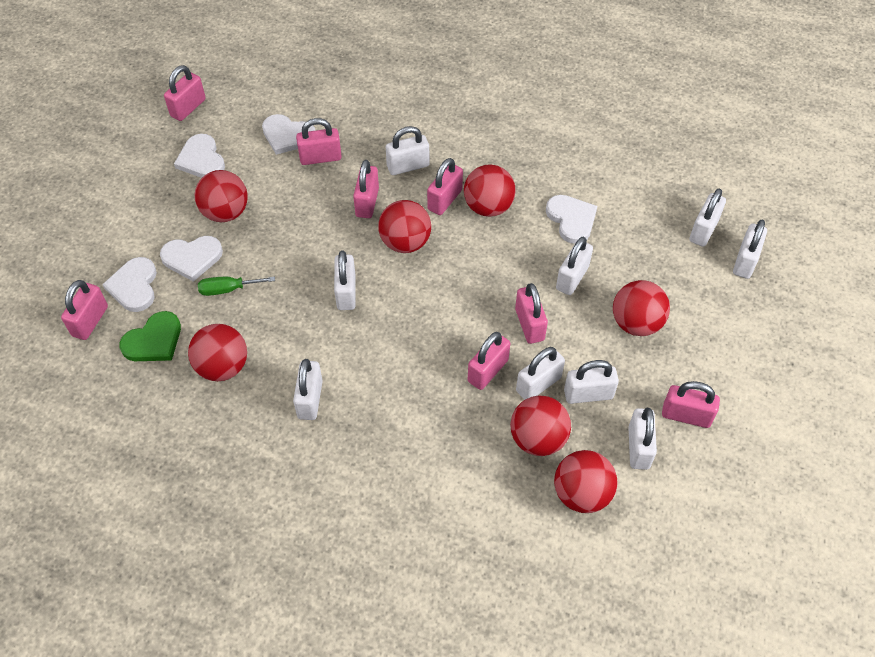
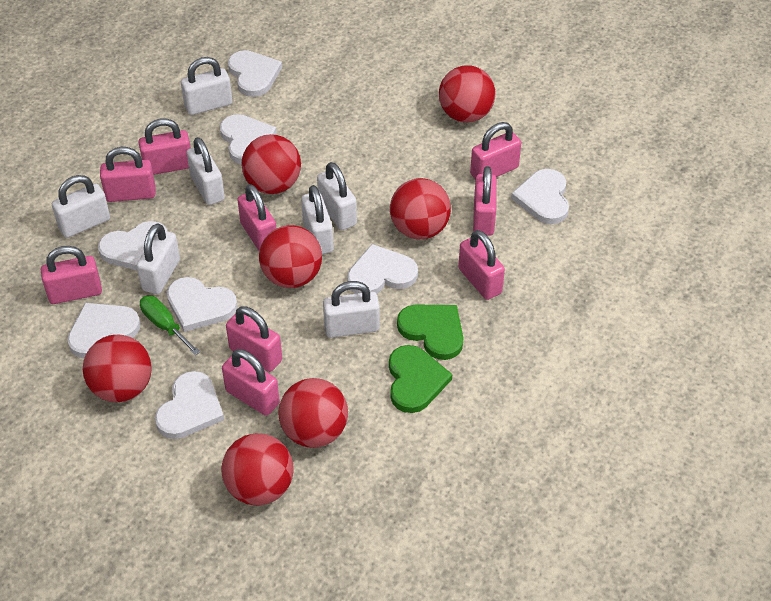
green heart: 1 -> 2
pink padlock: 8 -> 9
white heart: 5 -> 8
white padlock: 9 -> 7

